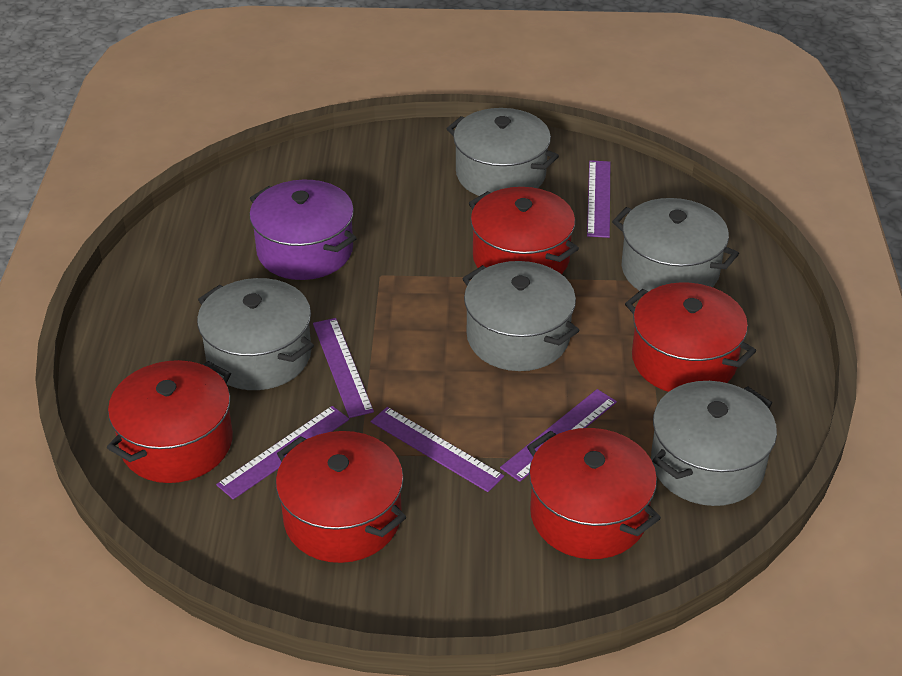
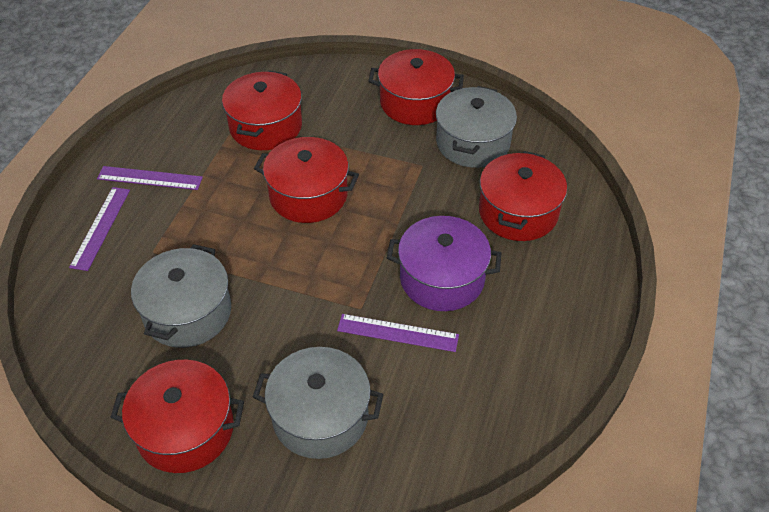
grey pot: 5 -> 3
purple ruler: 5 -> 3

